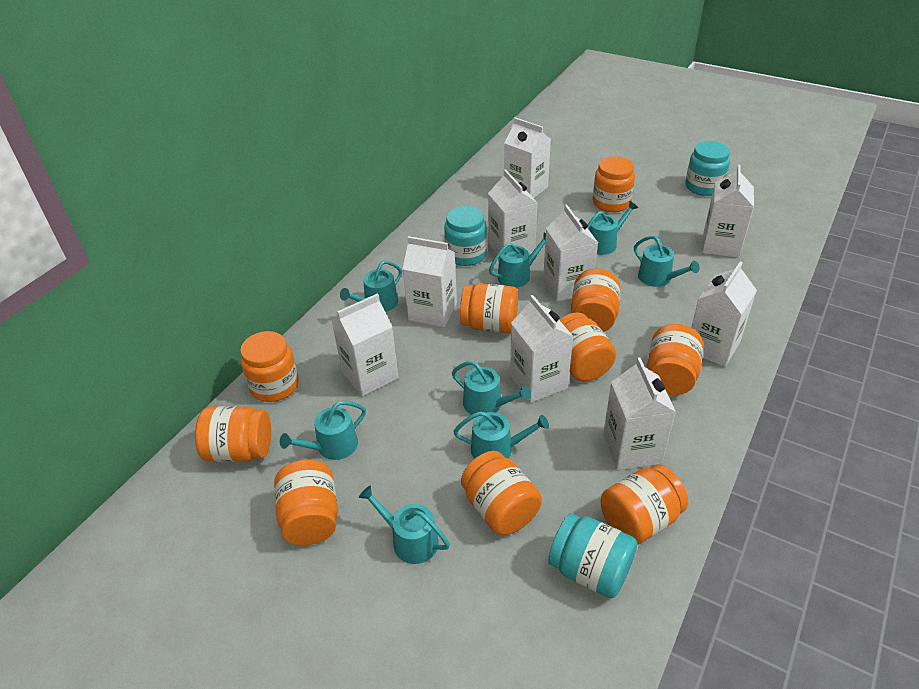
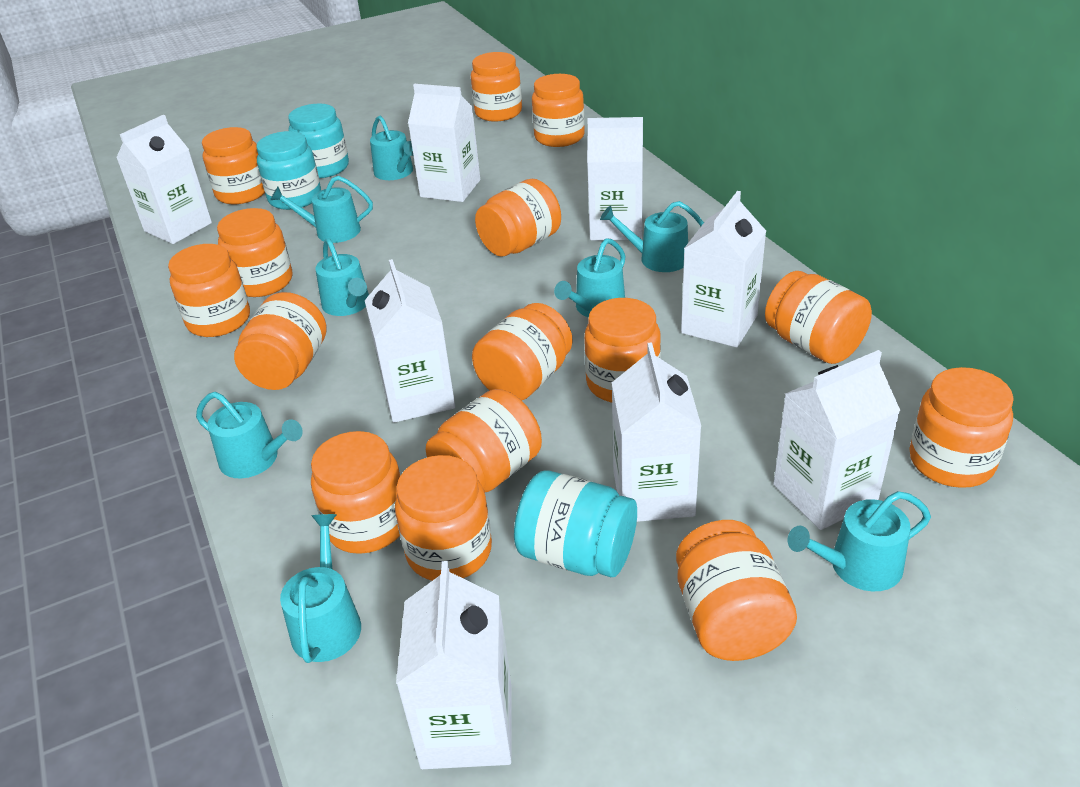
orange jar: 10 -> 15
white carton: 9 -> 8

